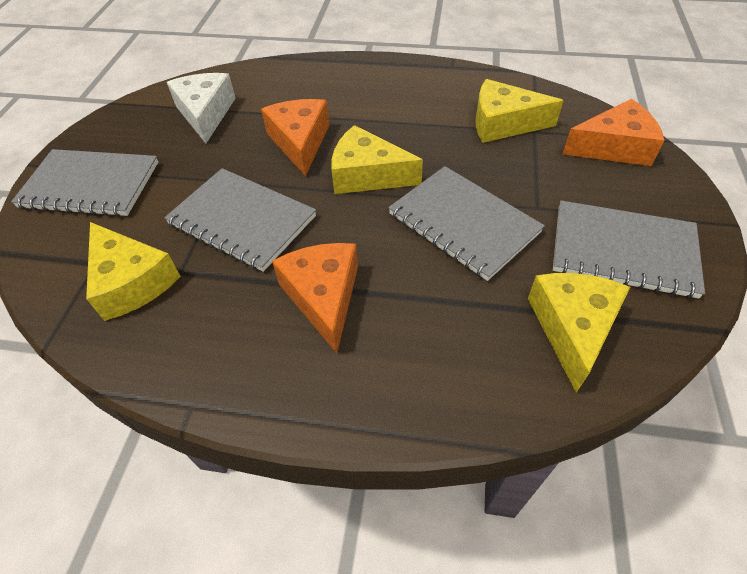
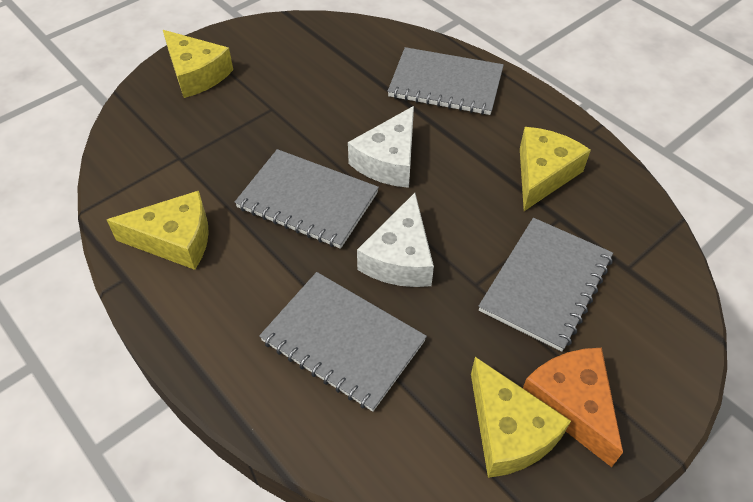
orange cheese: 3 -> 1
white cheese: 1 -> 2

